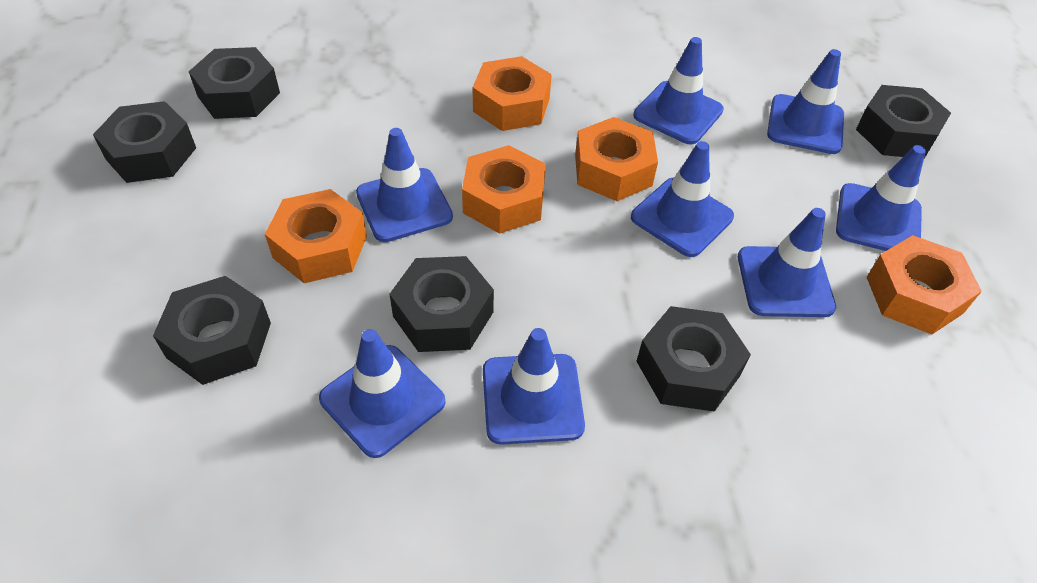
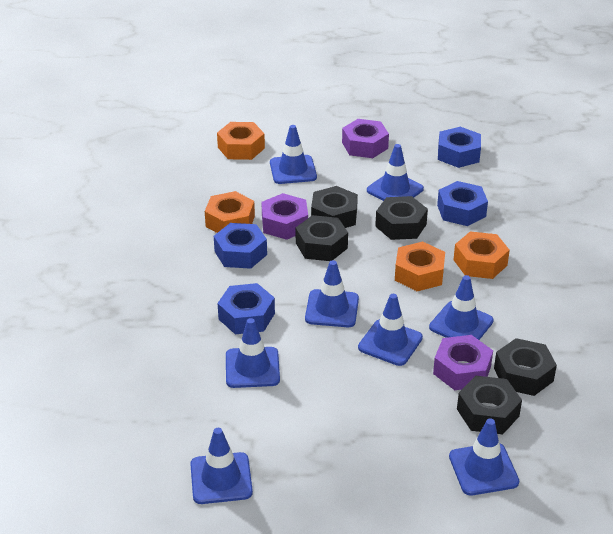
black nut: 6 -> 5
blue nut: 0 -> 4
orange nut: 5 -> 4
purple nut: 0 -> 3

